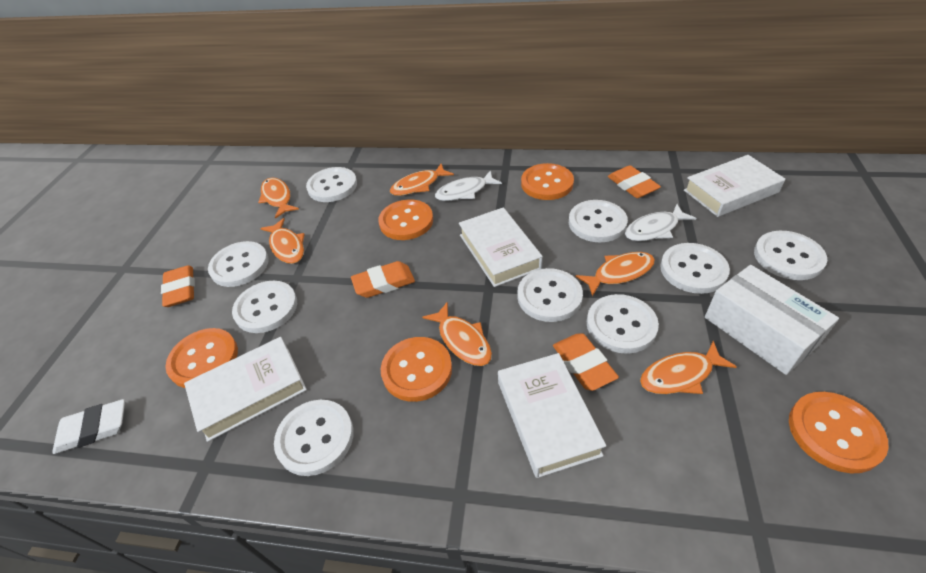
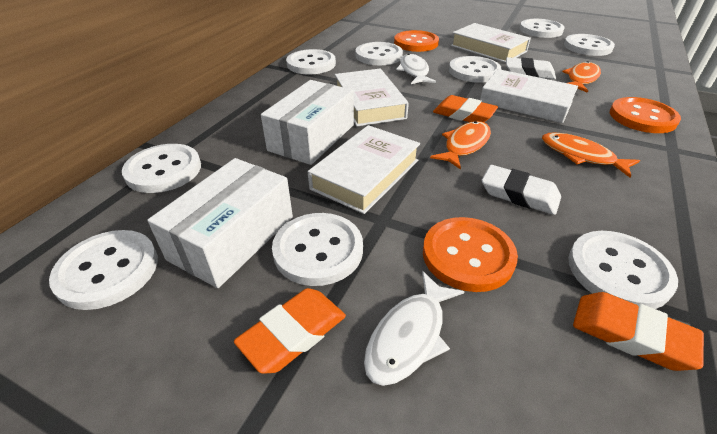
orange button: 5 -> 3
orange eraser: 4 -> 3
orange fish: 6 -> 3
white box: 1 -> 2
white eraser: 1 -> 2

